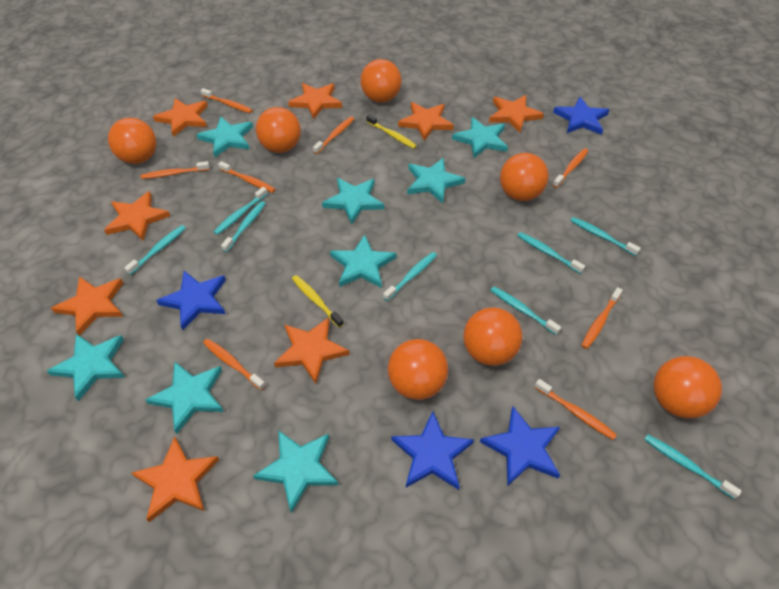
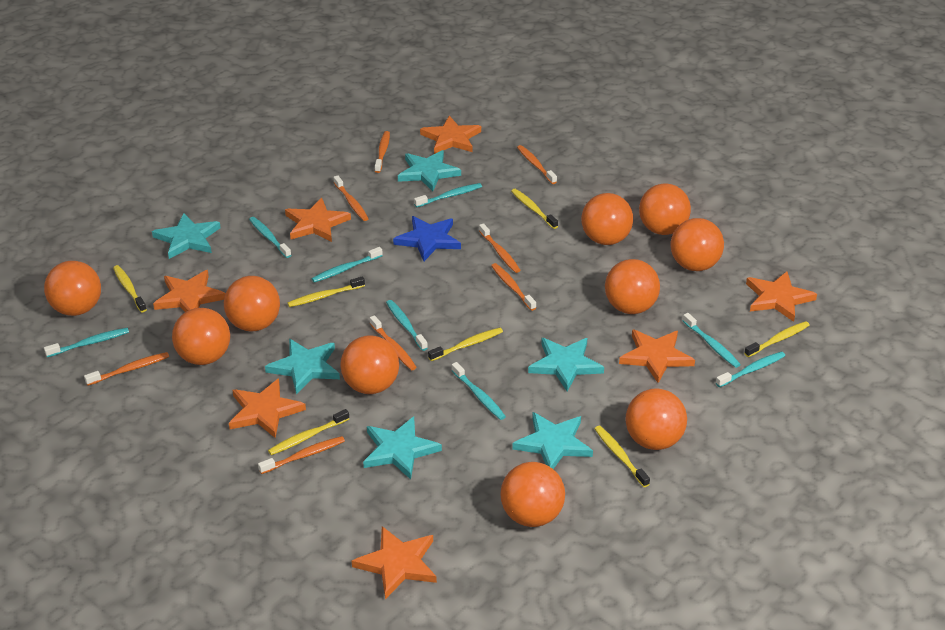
blue star: 4 -> 1
orange ball: 7 -> 10
orange star: 8 -> 7
turquoise star: 8 -> 6
yellow toothbrush: 2 -> 7

